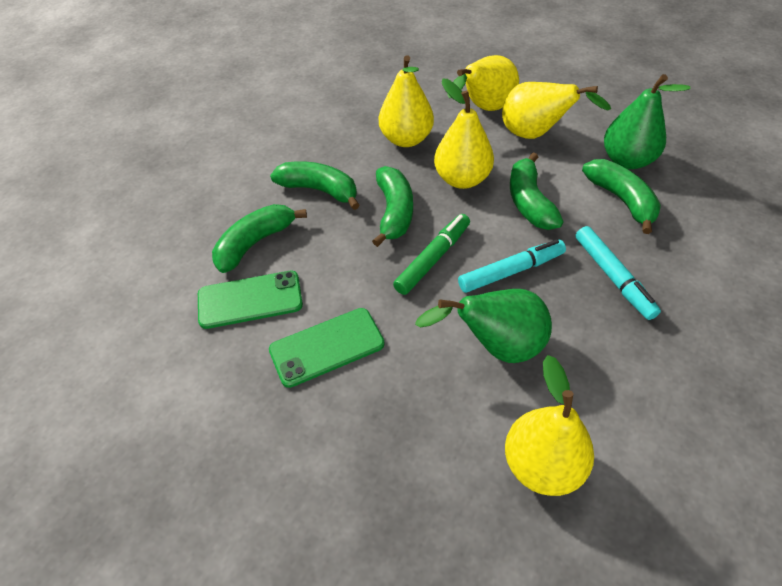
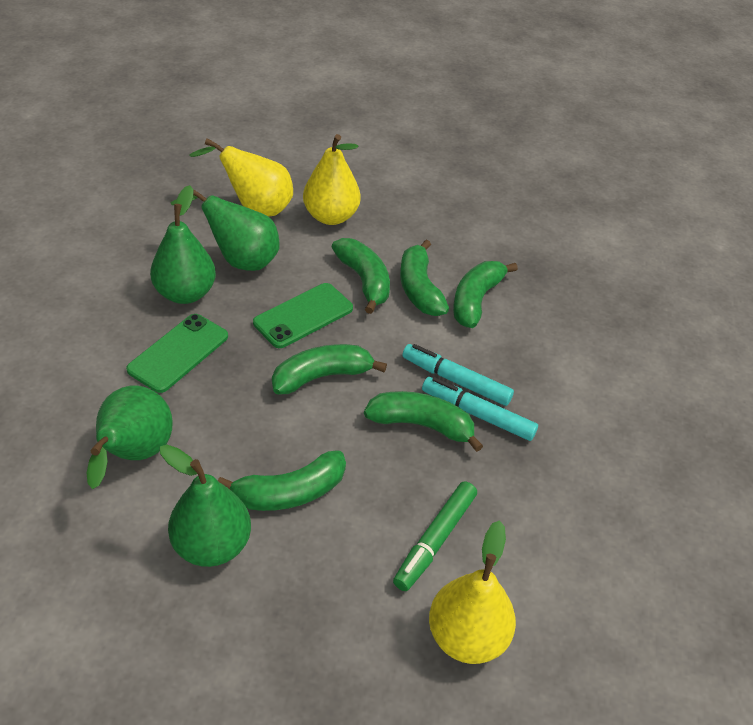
green banana: 5 -> 6
green pear: 2 -> 4
yellow pear: 5 -> 3

